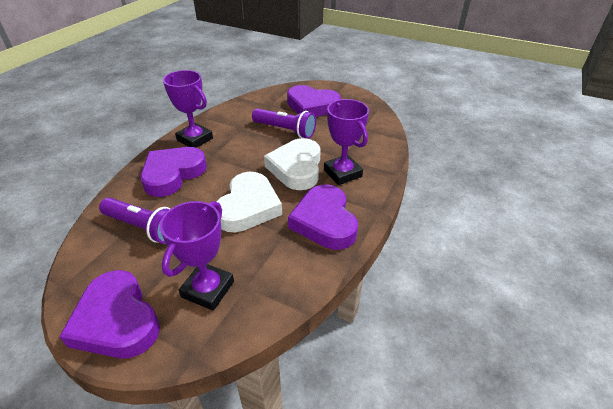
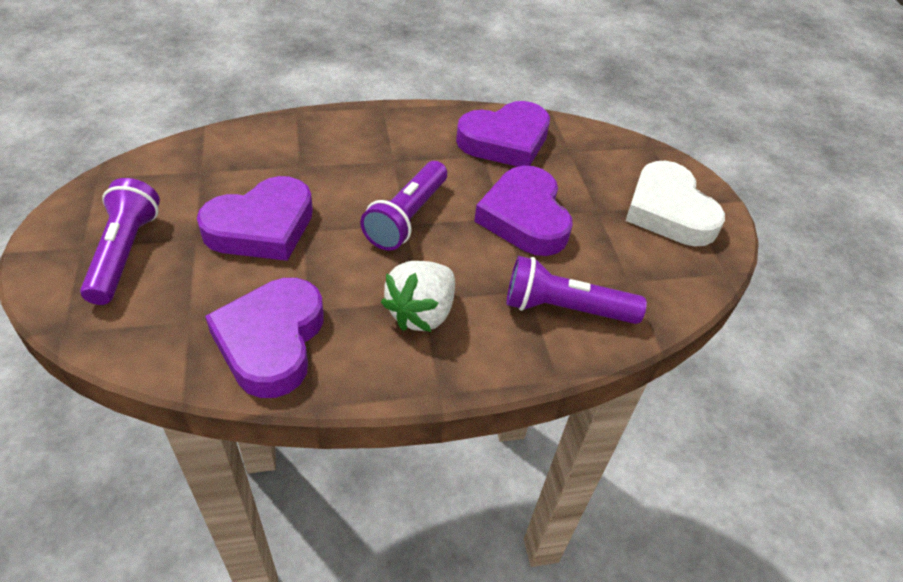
purple flashlight: 2 -> 3
purple trophy: 3 -> 0
white heart: 2 -> 1
white strawberry: 0 -> 1

